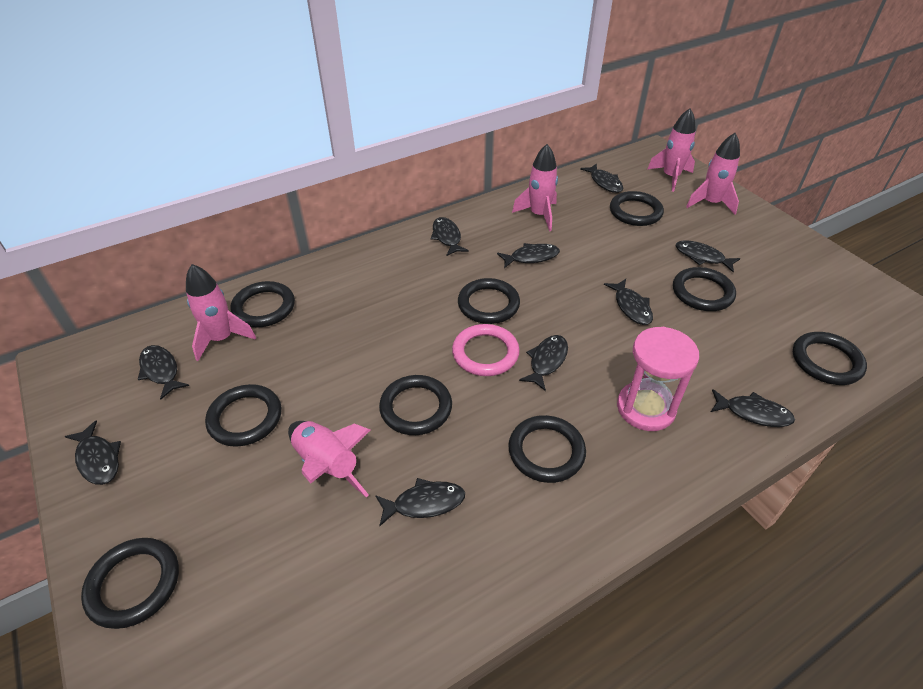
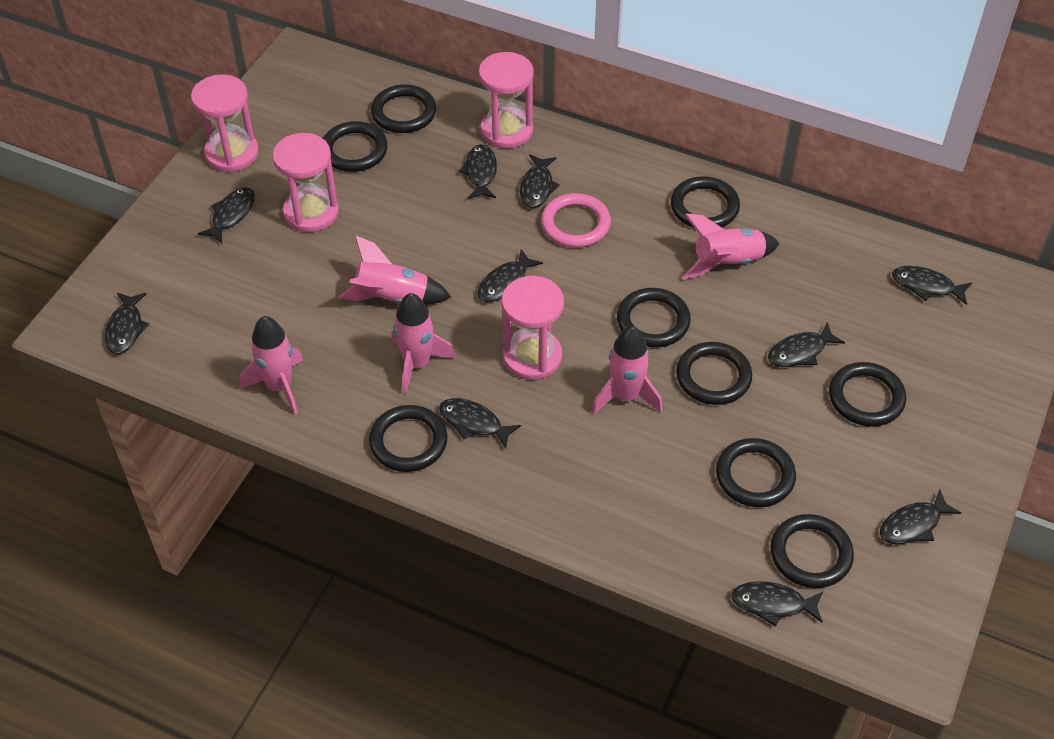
pink hourglass: 1 -> 4

